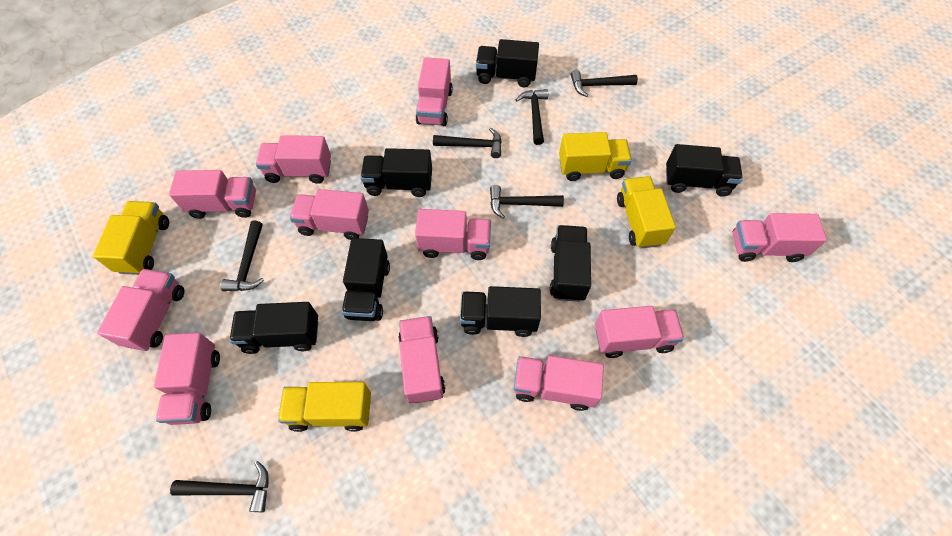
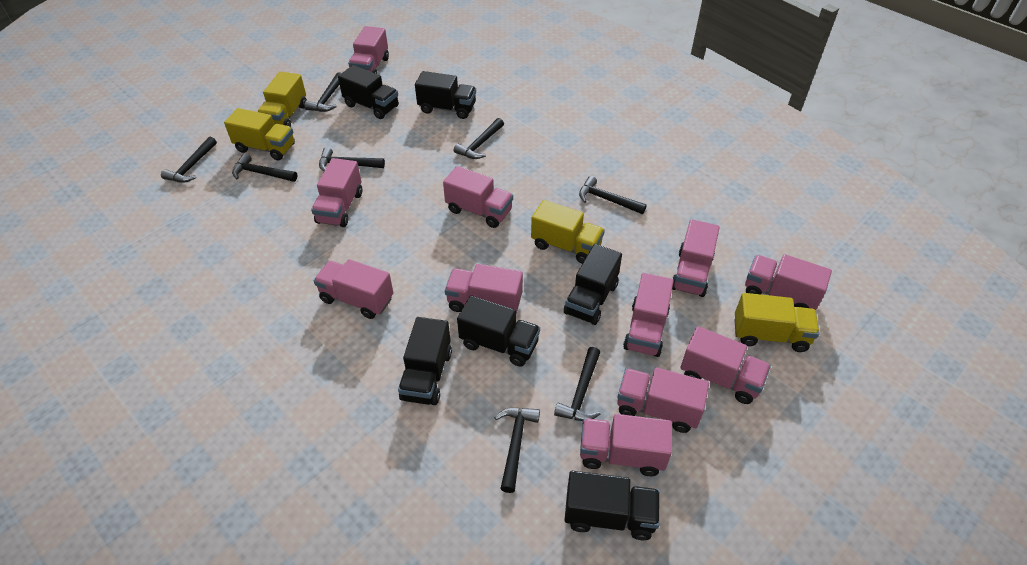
black hammer: 6 -> 8
black truck: 7 -> 6

